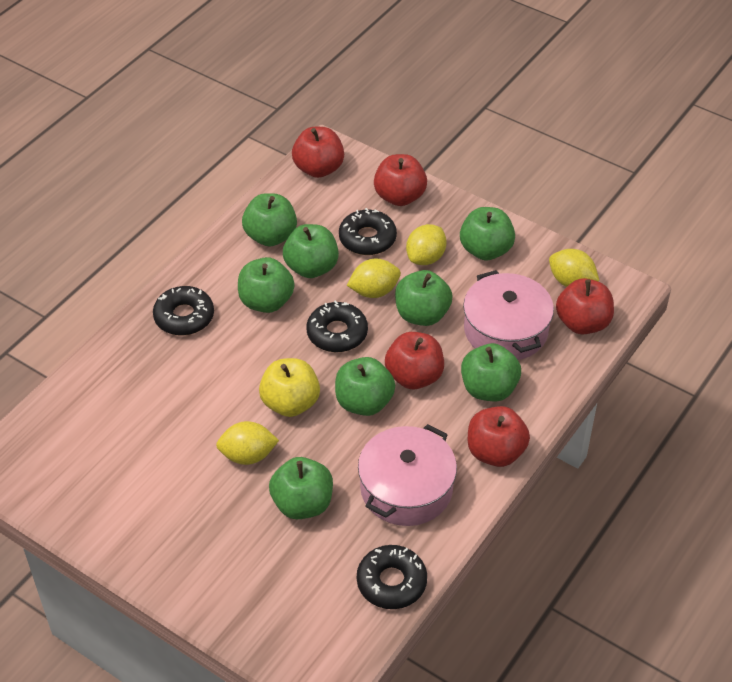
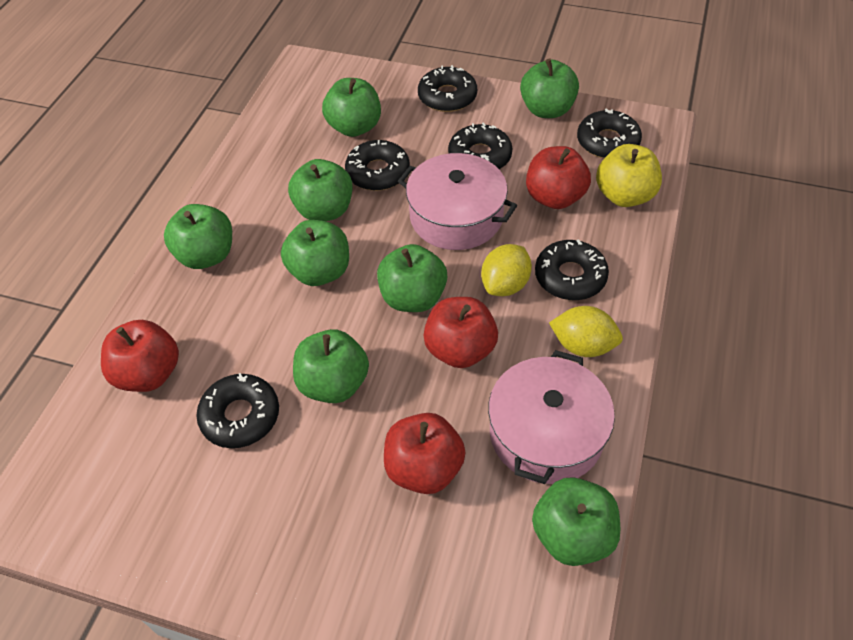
black donut: 4 -> 6
red apple: 5 -> 4
yellow lemon: 4 -> 2

